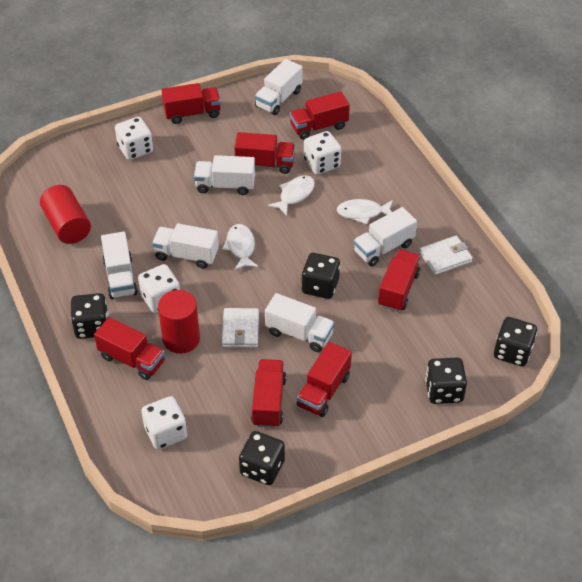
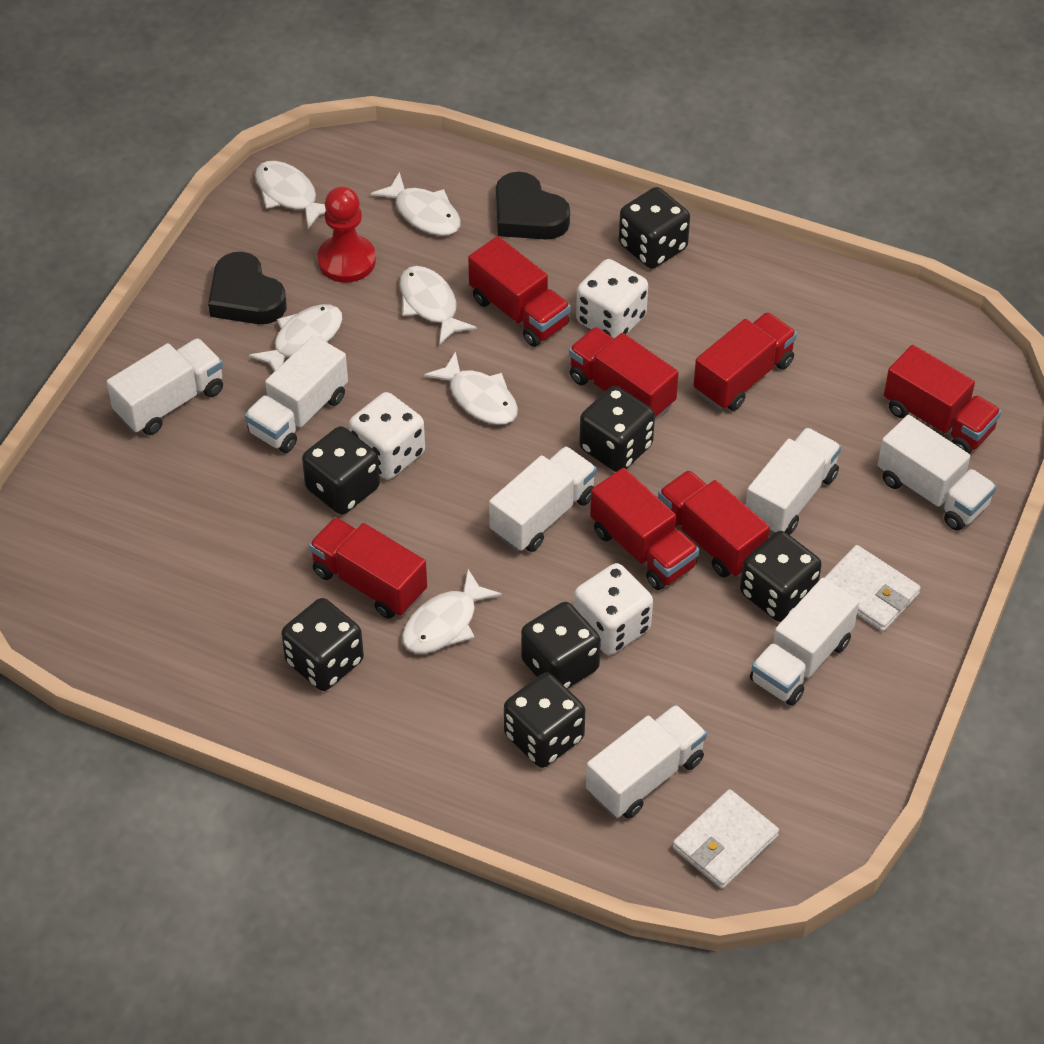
black dice: 5 -> 7
black heart: 0 -> 2
red cylinder: 2 -> 0
red pawn: 0 -> 1
white dice: 4 -> 3
white fish: 3 -> 6
white truck: 6 -> 7

